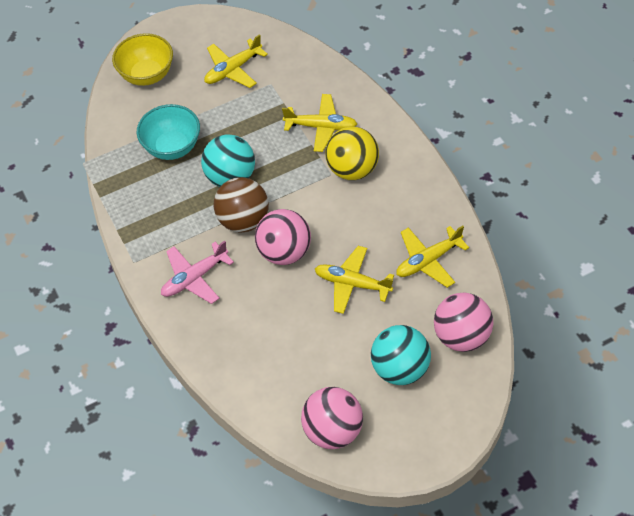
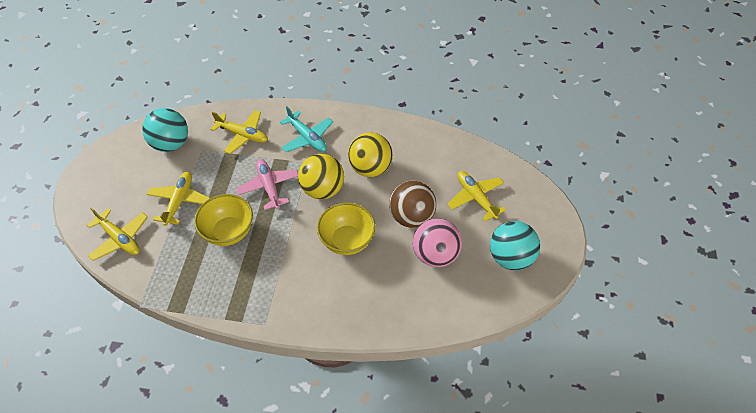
pink ball: 3 -> 1
turquoise bowl: 1 -> 0
turquoise plane: 0 -> 1
yellow ball: 1 -> 2
yellow bowl: 1 -> 2

